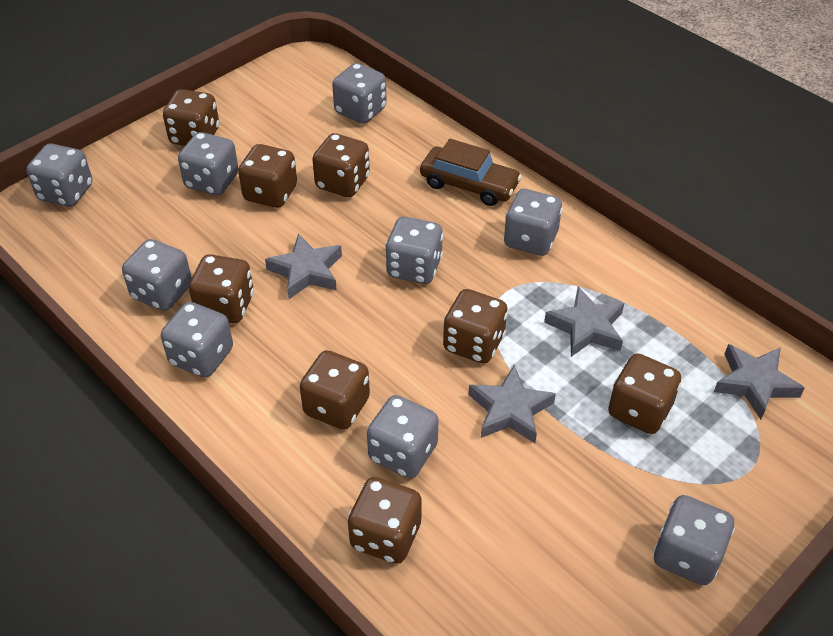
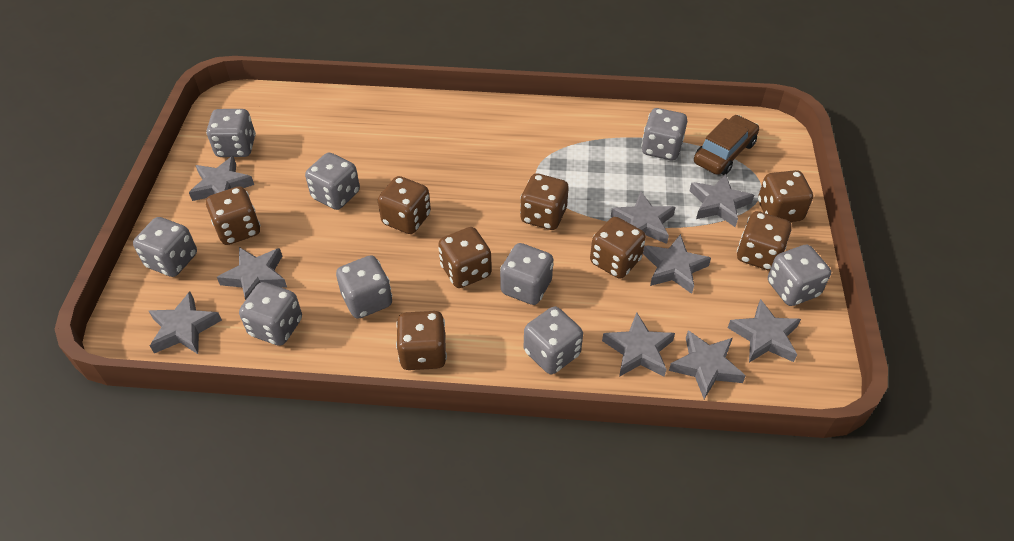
grey star: 4 -> 9

